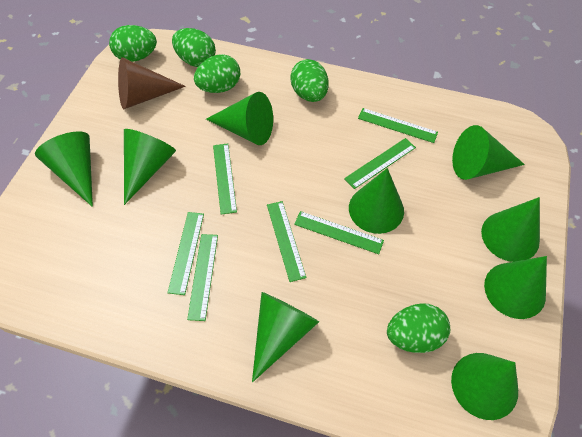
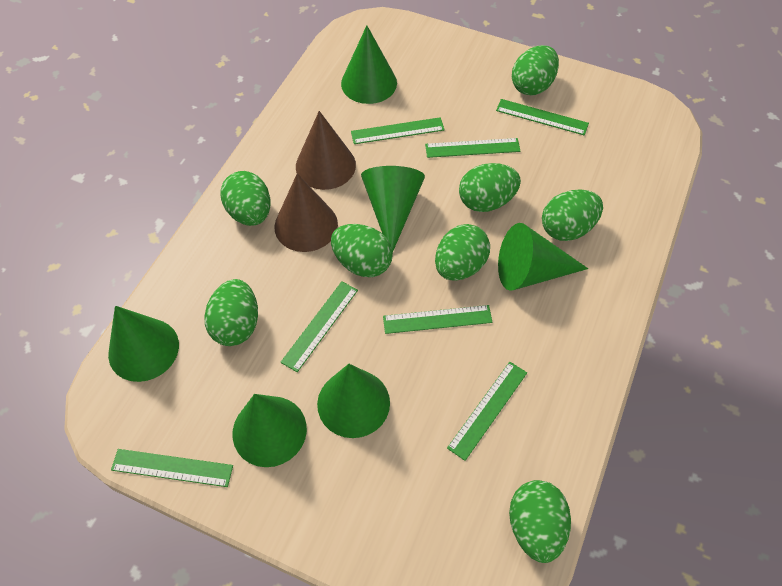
brown cone: 1 -> 2
green cone: 9 -> 6
green egg: 5 -> 8

